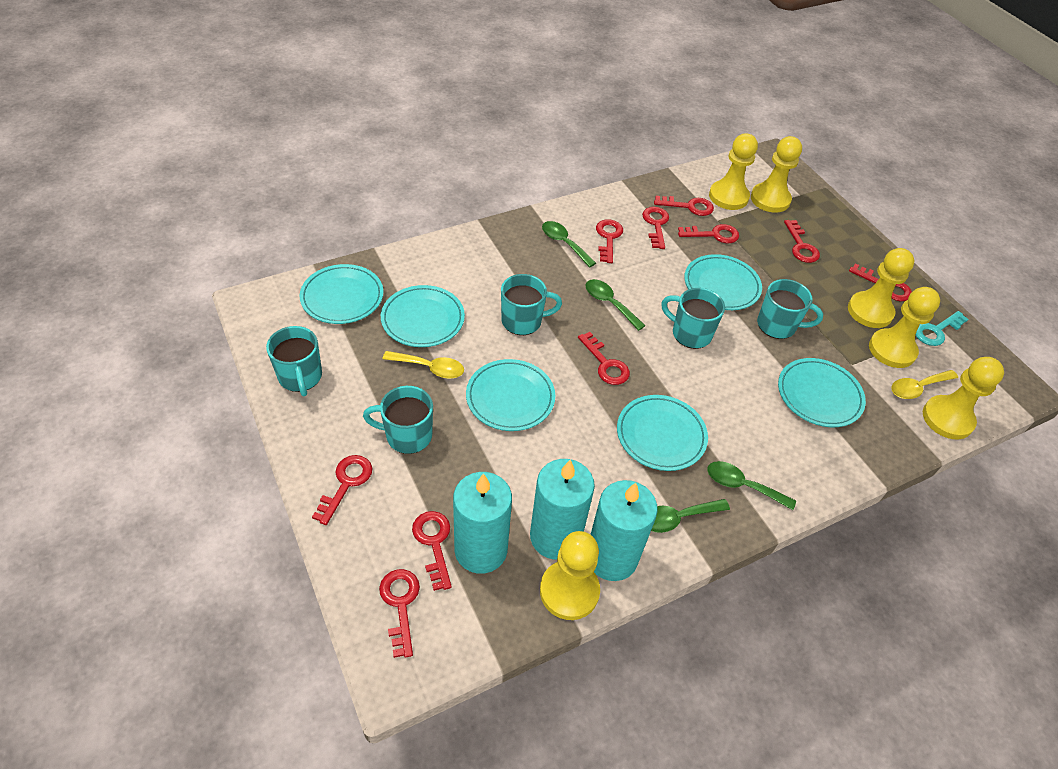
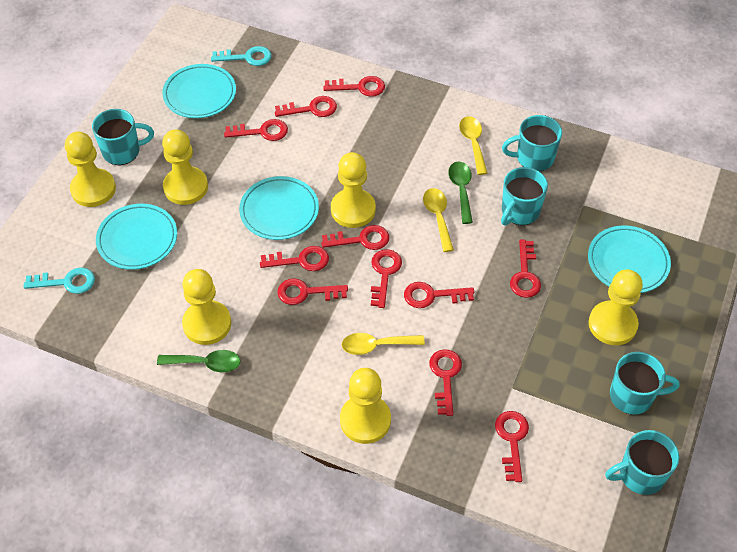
green spoon: 4 -> 2
red key: 10 -> 11
turquoise candle: 3 -> 0
turquoise key: 1 -> 2
turquoise plate: 6 -> 4
yellow spoon: 2 -> 3

